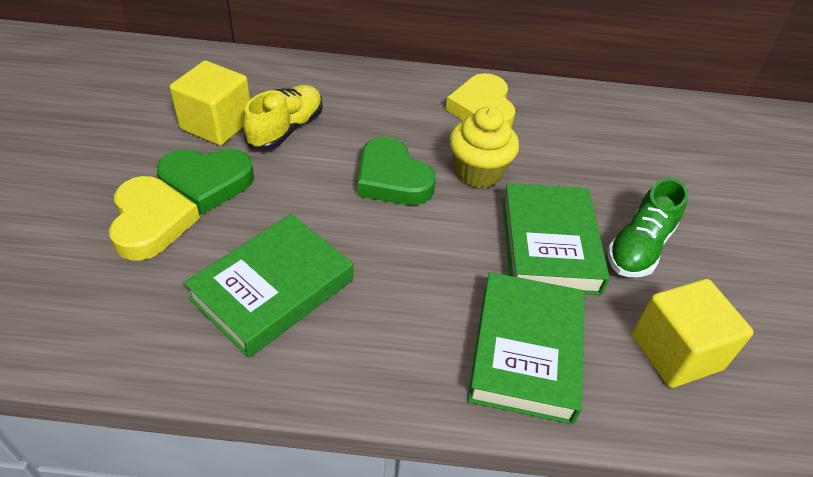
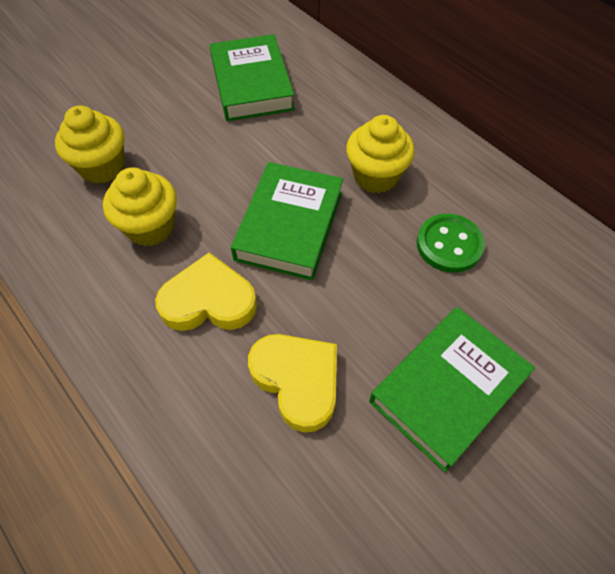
green button: 0 -> 1
green heart: 2 -> 0
green shoe: 1 -> 0
yellow cube: 2 -> 0
yellow cupcake: 1 -> 3
yellow shoe: 1 -> 0

